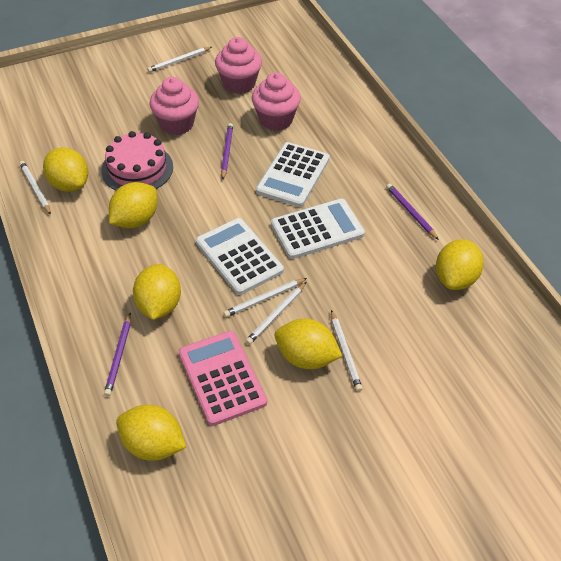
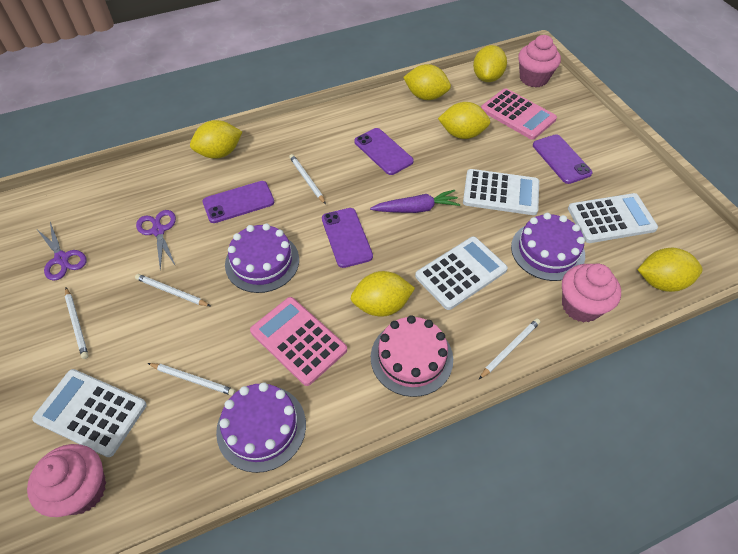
pink calculator: 1 -> 2
purple cake: 0 -> 3
purple carrot: 0 -> 1
purple pencil: 3 -> 0
purple phone: 0 -> 4
purple scissors: 0 -> 2
white calculator: 3 -> 4

